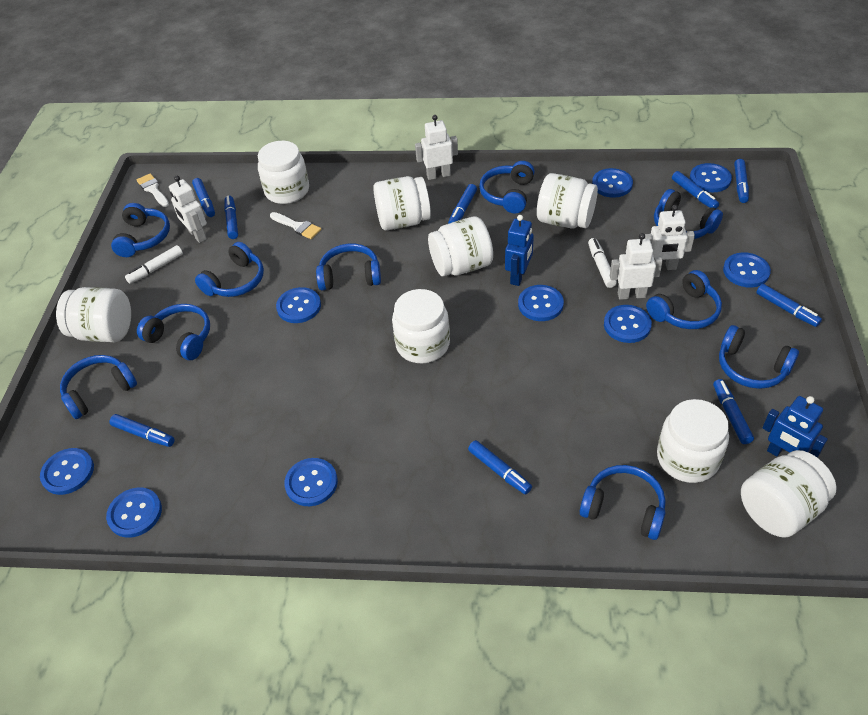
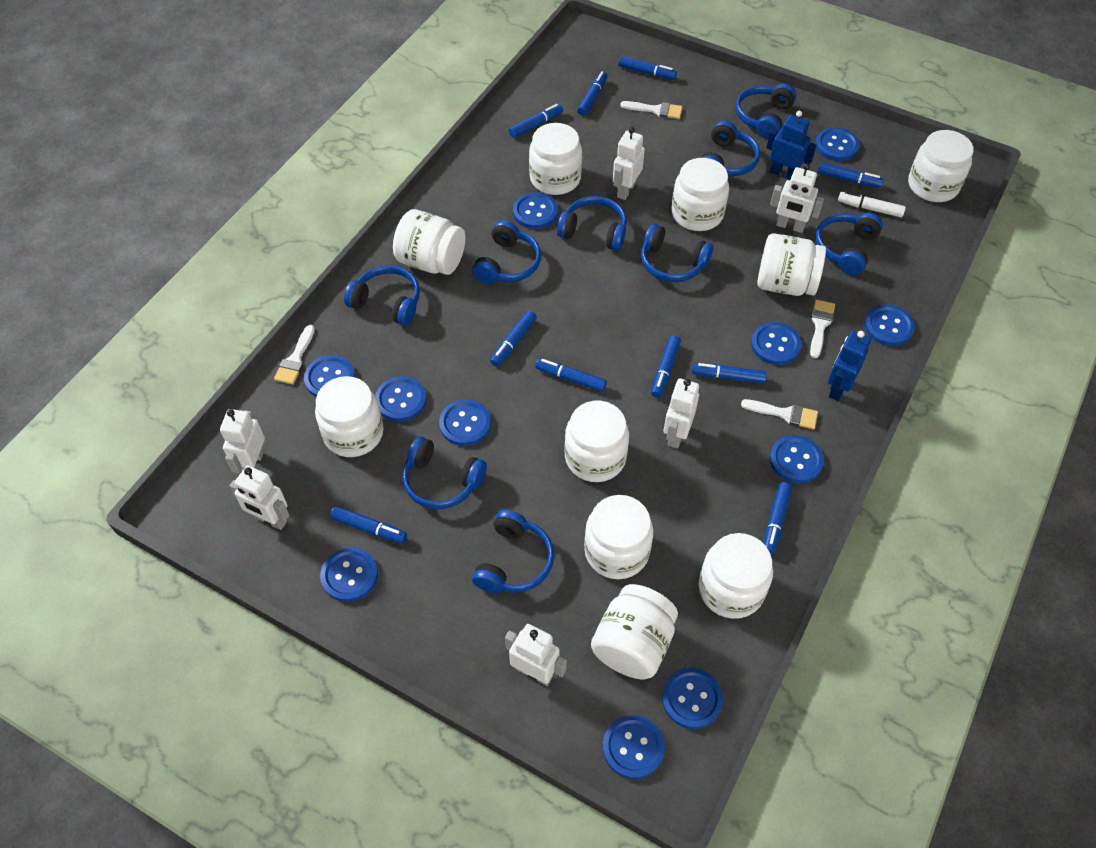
blue button: 9 -> 11
blue headphones: 10 -> 9
blue marker: 9 -> 10
white brush: 2 -> 4
white jar: 8 -> 10
white marker: 2 -> 1
white robot: 4 -> 6

